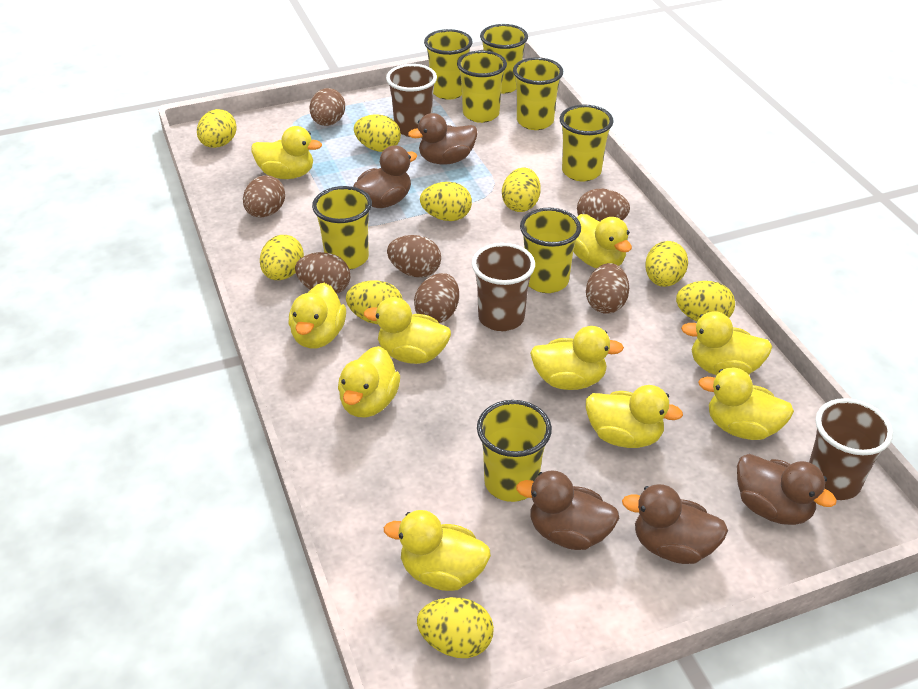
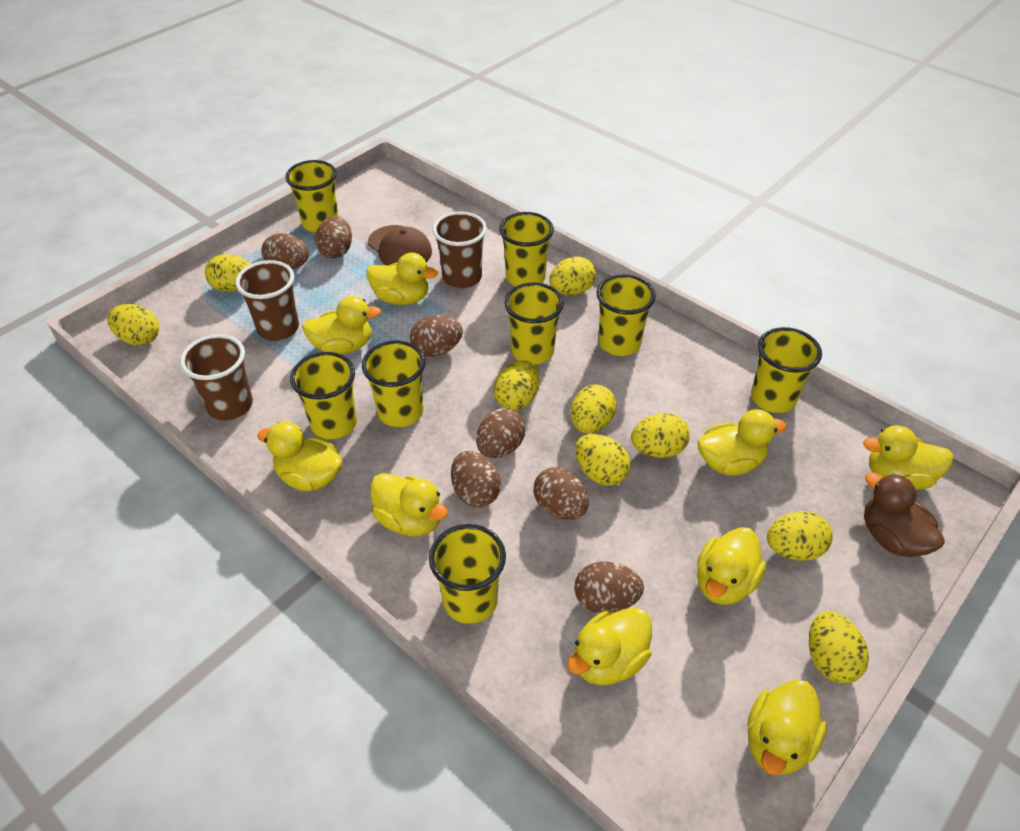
brown cap: 0 -> 1
brown duck: 5 -> 1
yellow duck: 10 -> 9

